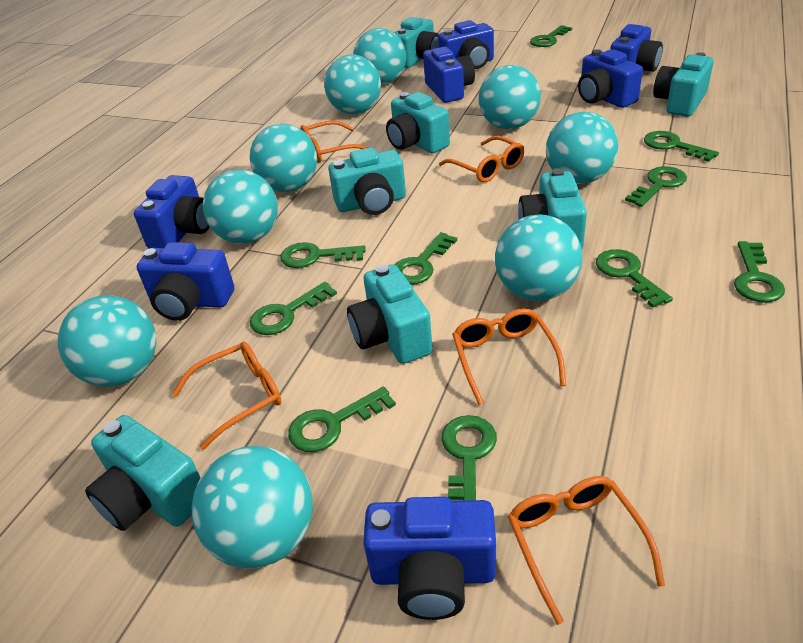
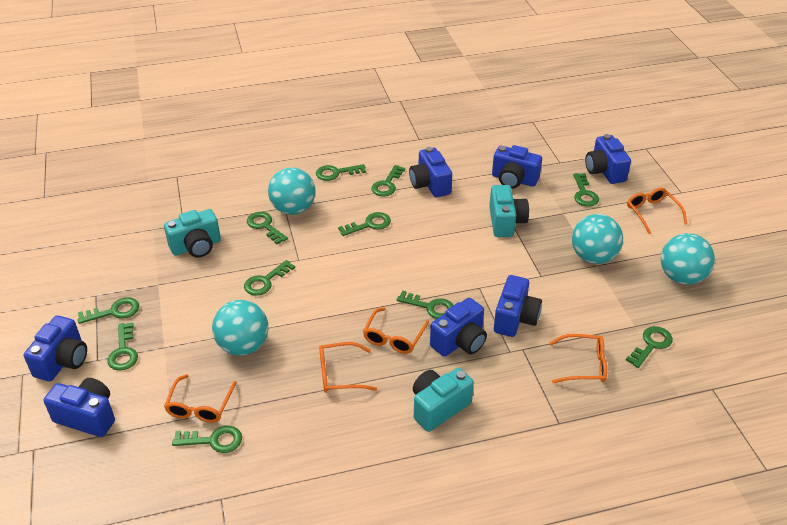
green key: 10 -> 11
turquoise ball: 9 -> 4
turquoise camera: 7 -> 3

